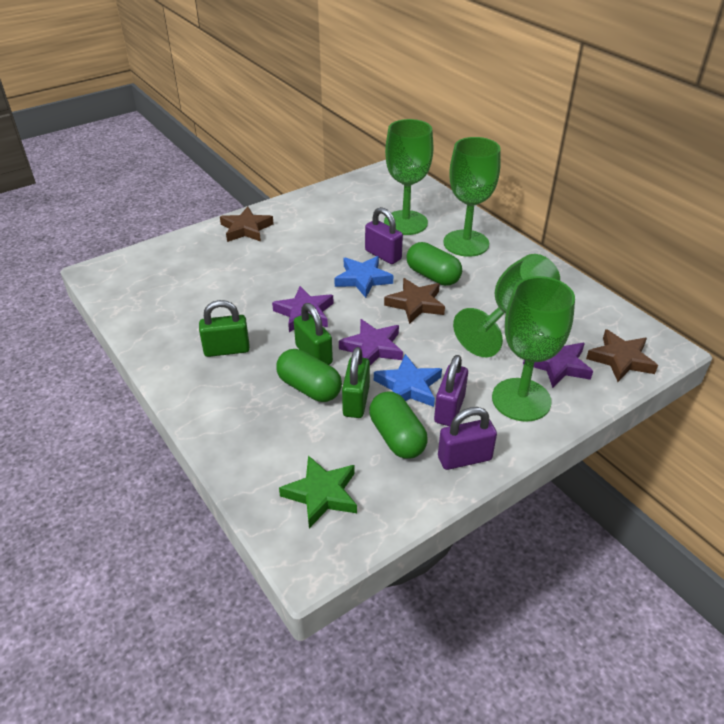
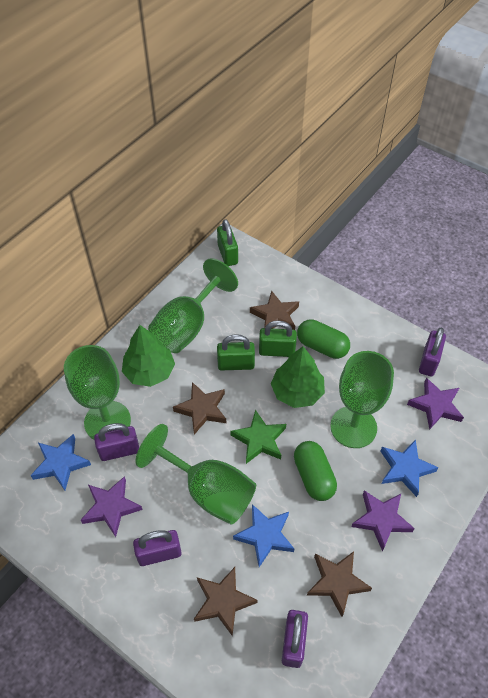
blue star: 2 -> 3
brown star: 3 -> 4
green capsule: 3 -> 2
green tree: 0 -> 2
purple padlock: 3 -> 4

